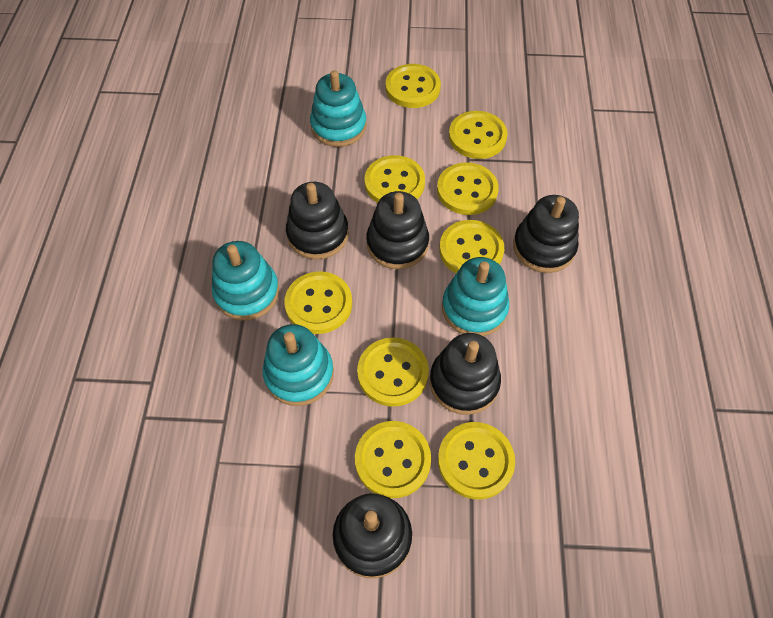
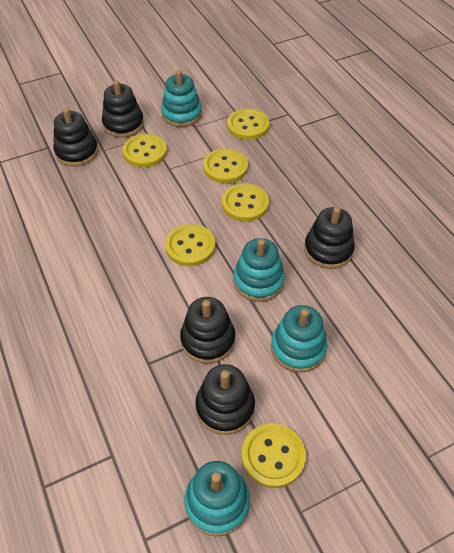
yellow button: 9 -> 6

